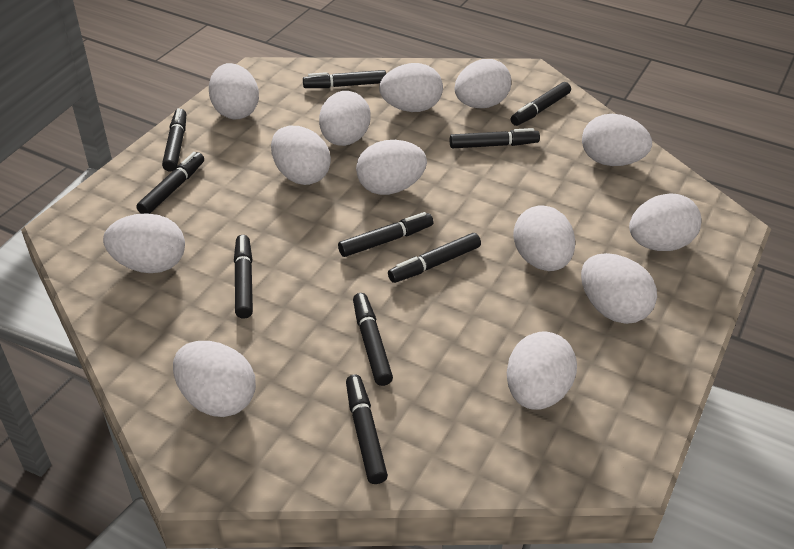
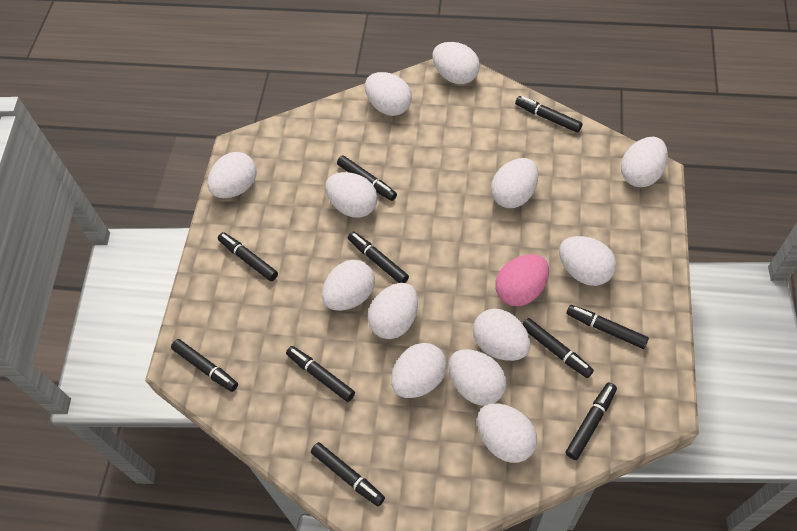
pink egg: 0 -> 1

